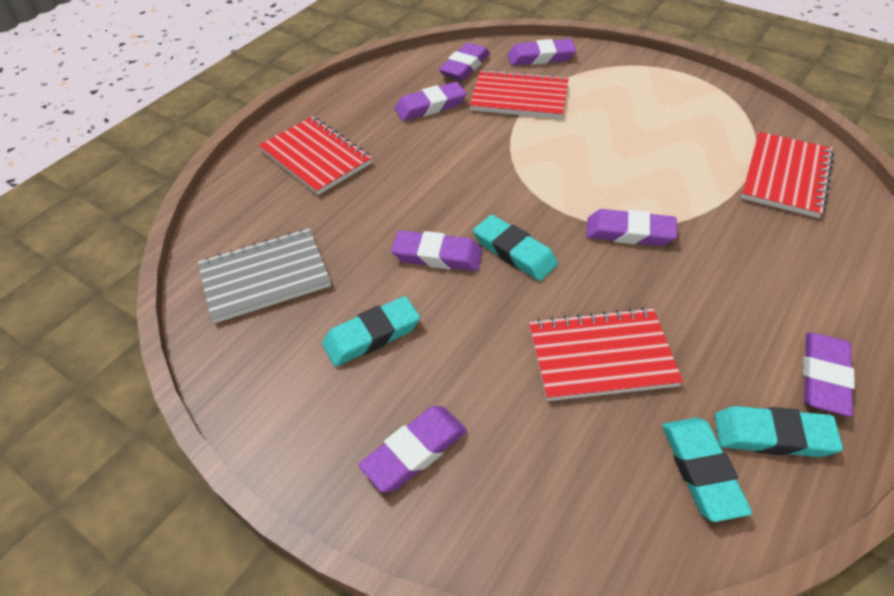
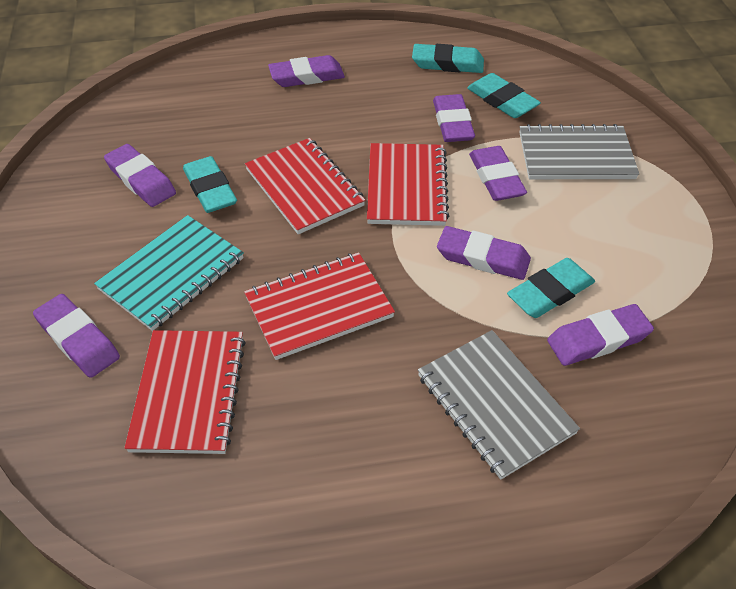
grey notebook: 1 -> 2
turquoise notebook: 0 -> 1

